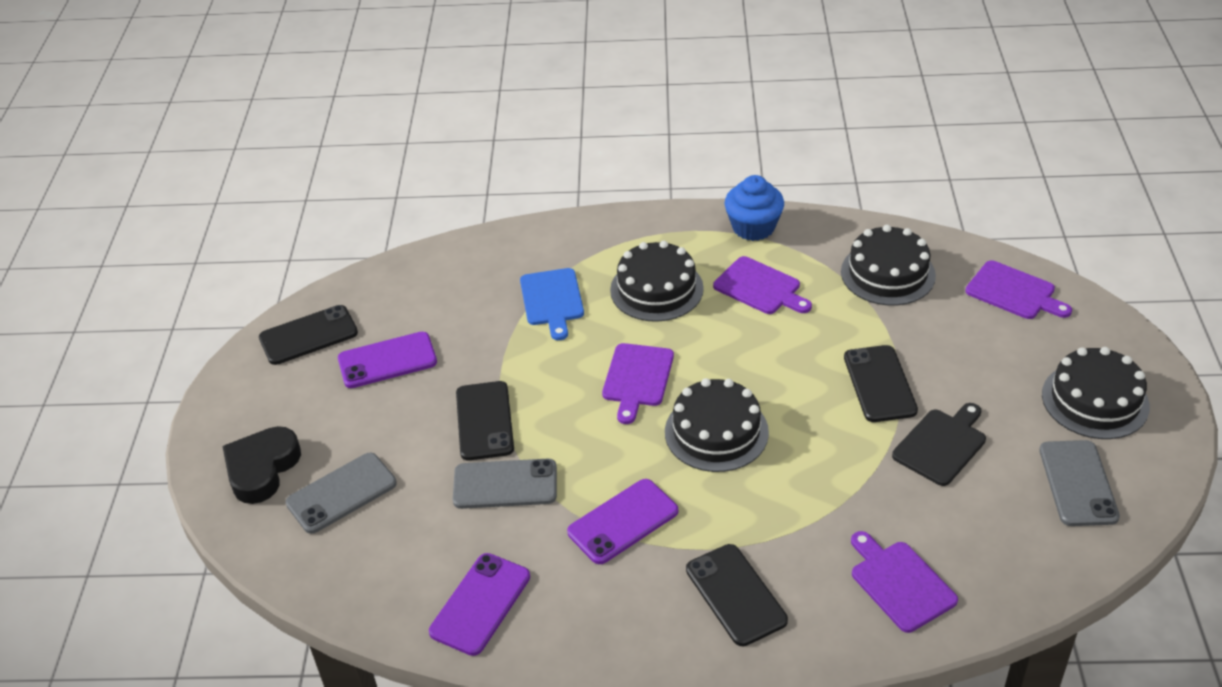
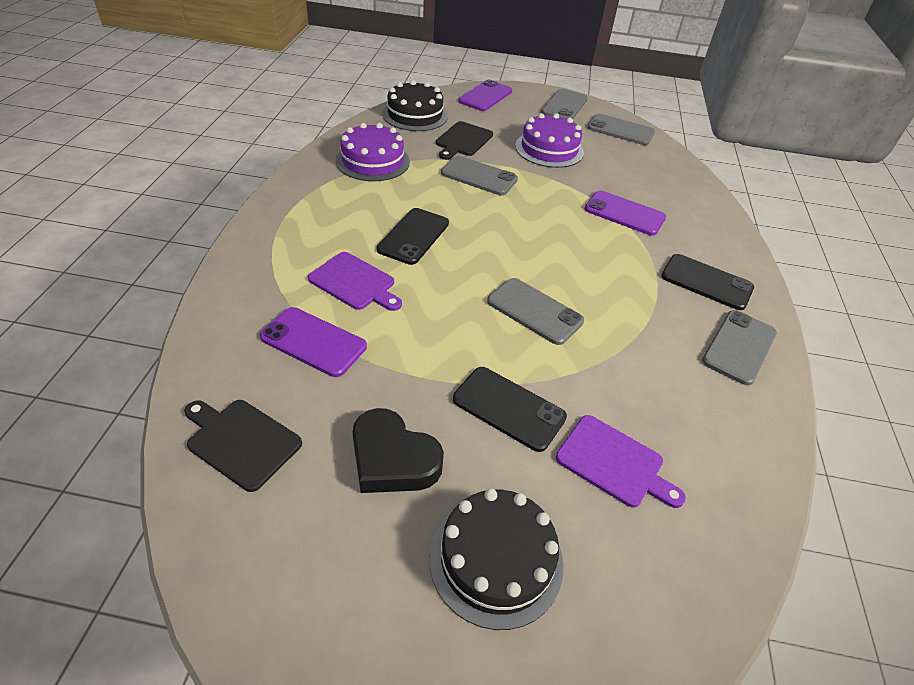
black cake: 4 -> 2
black cutting board: 1 -> 2
black phone: 4 -> 3
blue cupcake: 1 -> 0
blue cutting board: 1 -> 0
grey phone: 3 -> 5
purple cake: 0 -> 2
purple cutting board: 4 -> 2

